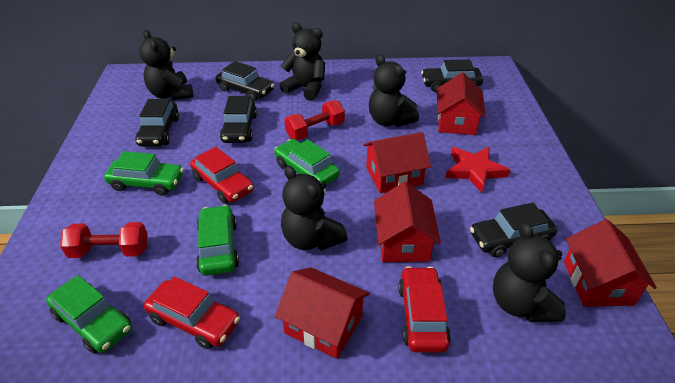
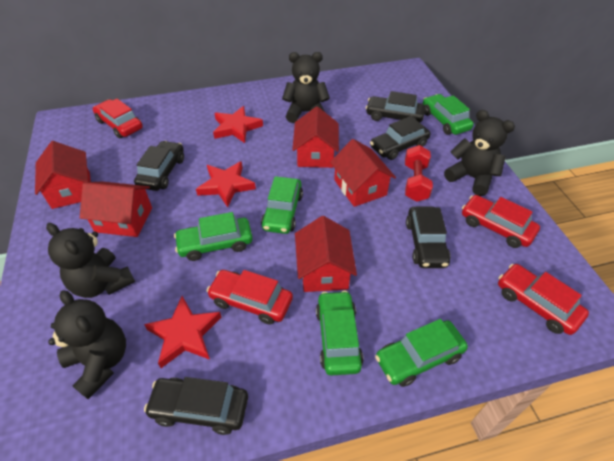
black teddy bear: 5 -> 4
green car: 4 -> 5
red car: 3 -> 4
red dumbbell: 2 -> 1
red star: 1 -> 3

